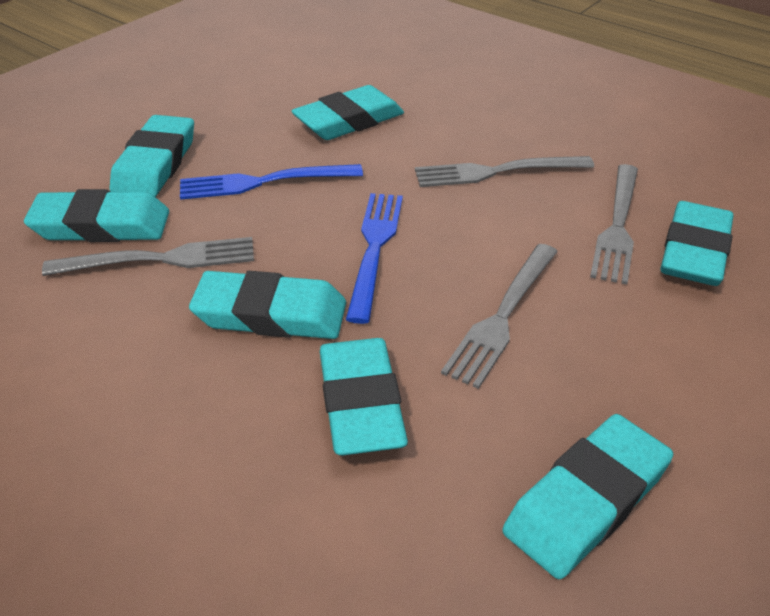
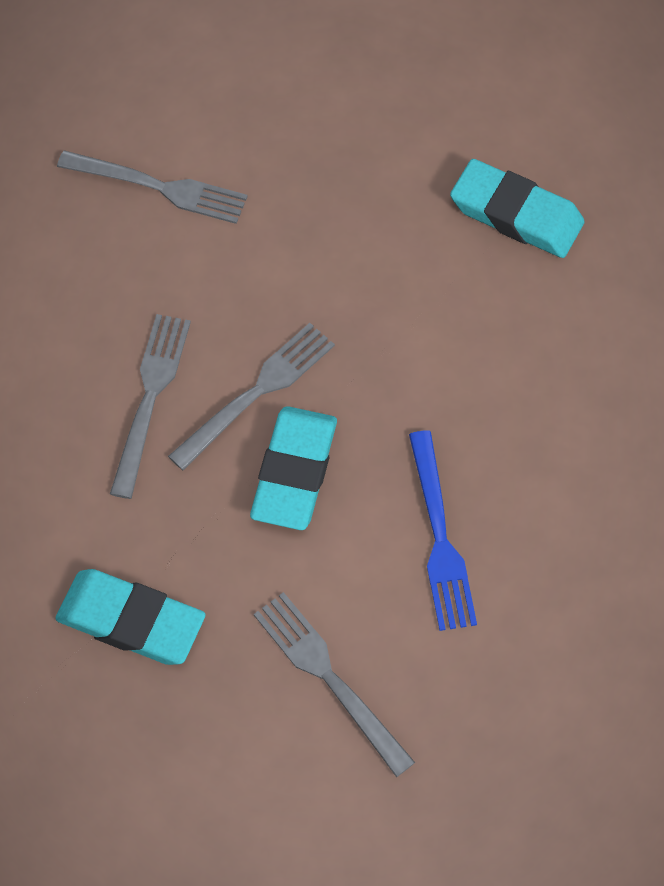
blue fork: 2 -> 1
turquoise eraser: 7 -> 3

